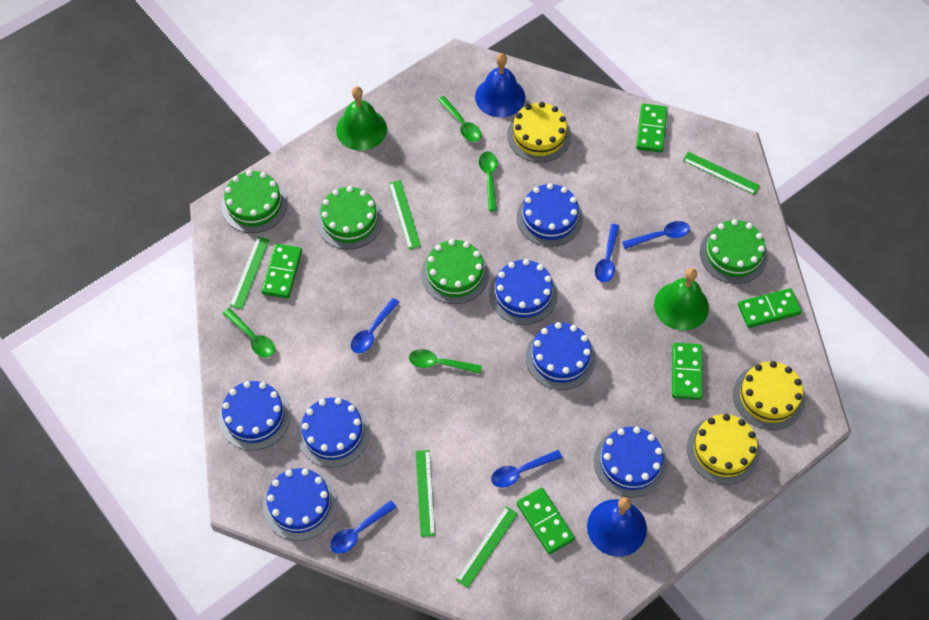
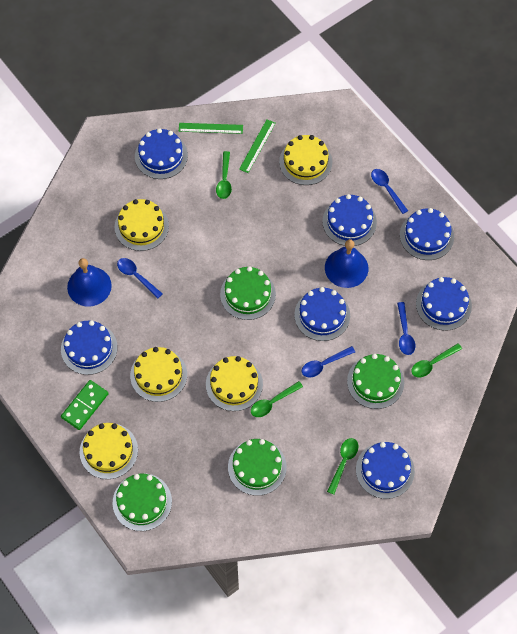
blue spoon: 5 -> 4
green bell: 2 -> 0
green domino: 5 -> 1
green ruler: 5 -> 2
yellow cake: 3 -> 5

